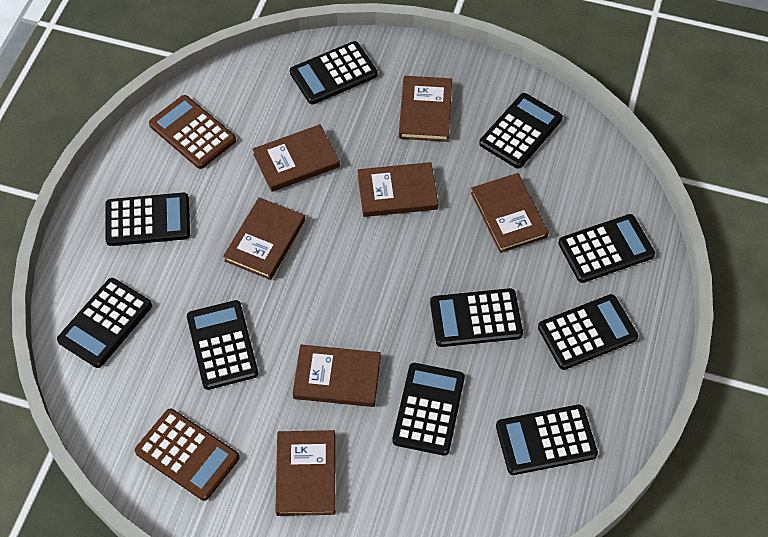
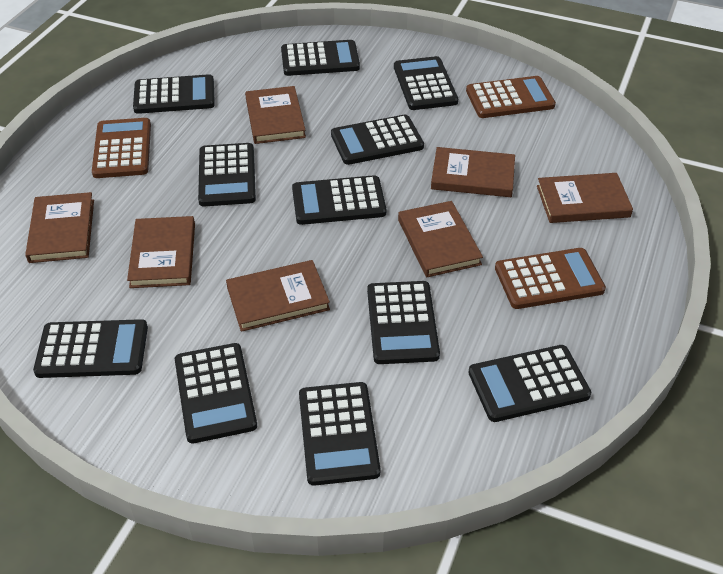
black calculator: 10 -> 11
brown calculator: 2 -> 3

